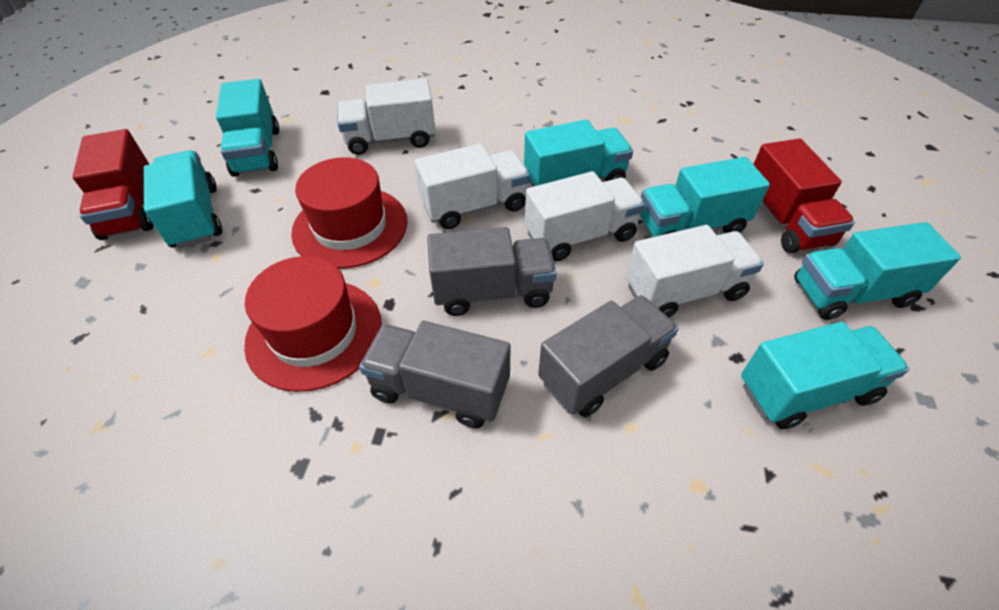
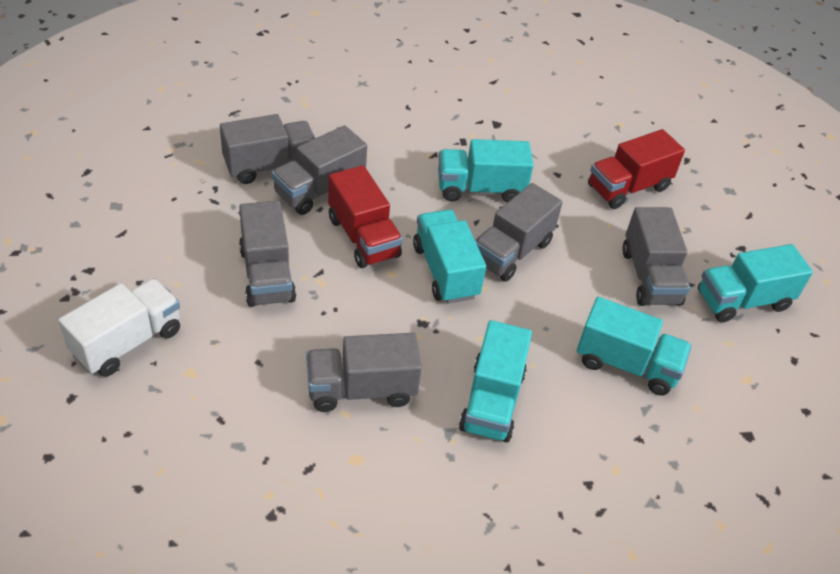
grey truck: 3 -> 6
red hat: 2 -> 0
turquoise truck: 6 -> 5
white truck: 4 -> 1

